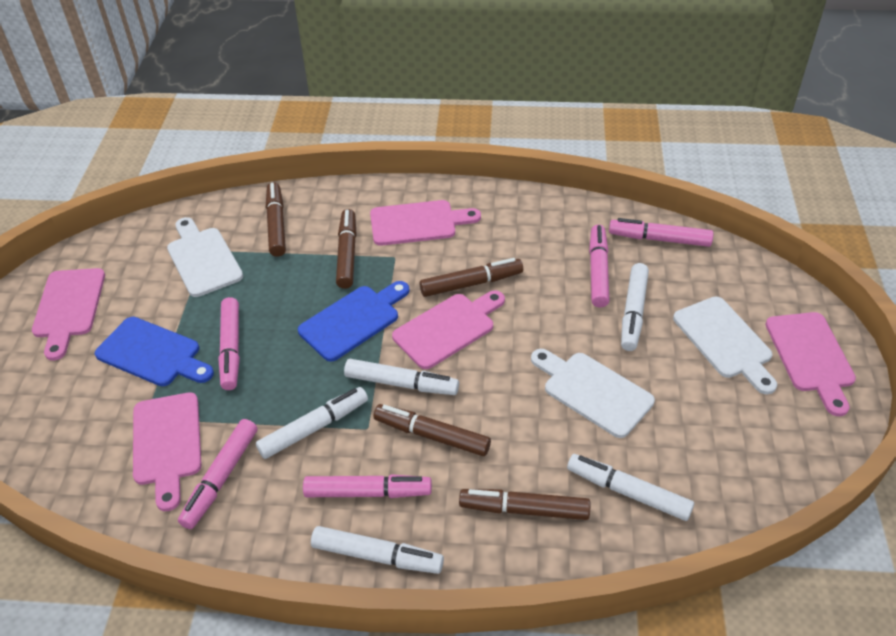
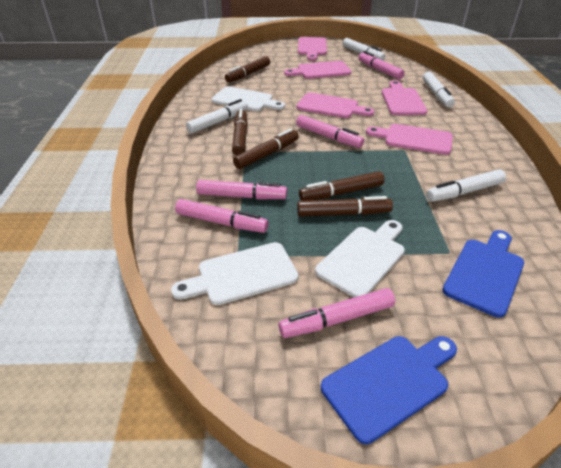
white marker: 5 -> 4

